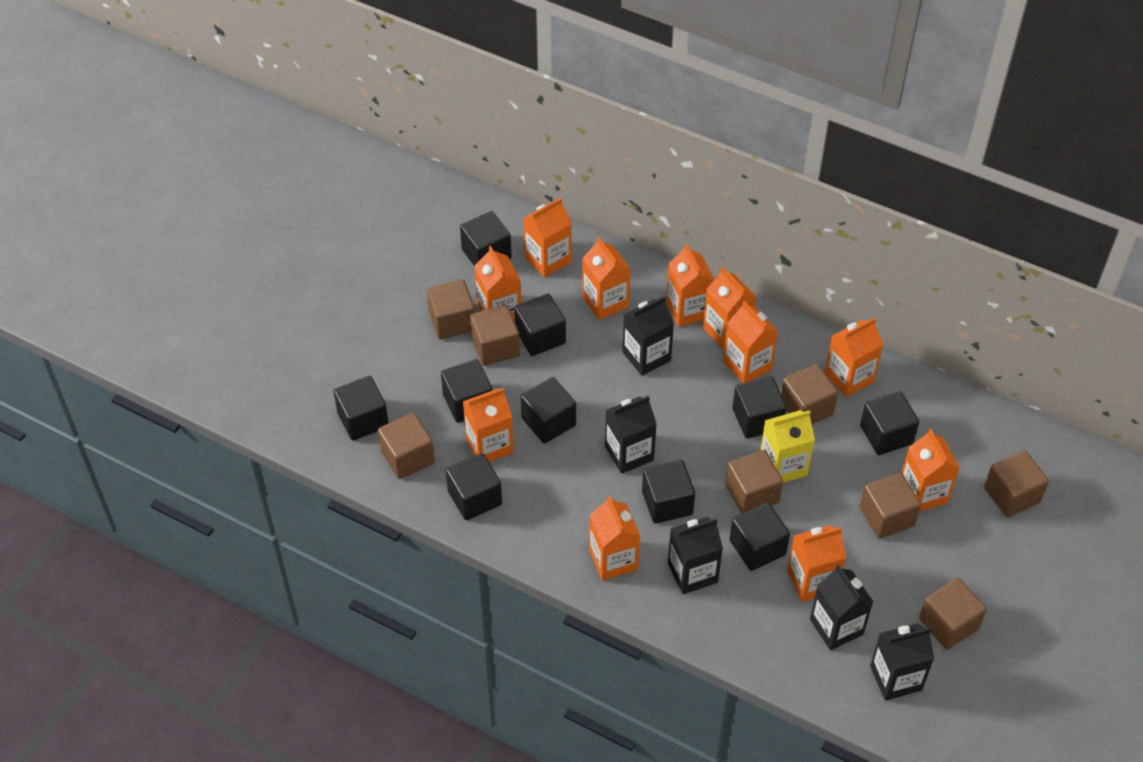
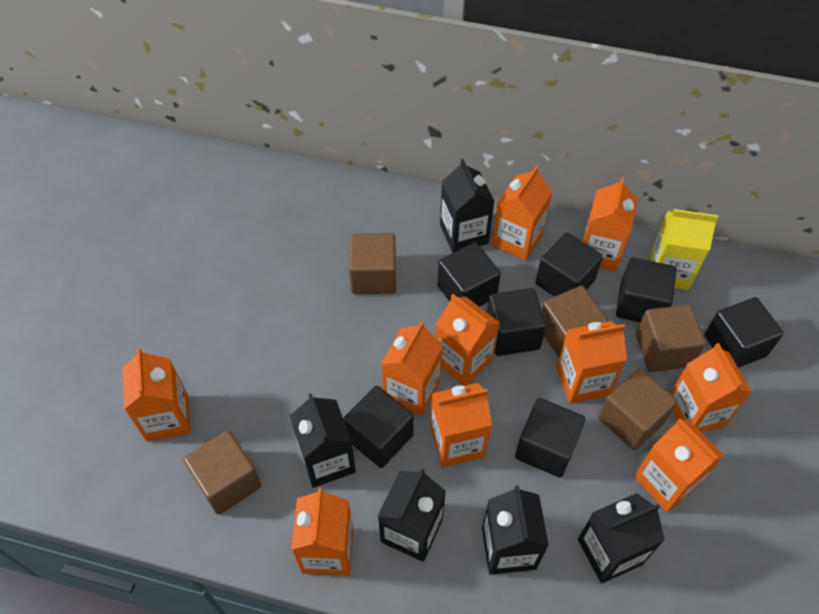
black cube: 10 -> 7
brown cube: 8 -> 5
orange carton: 11 -> 10

